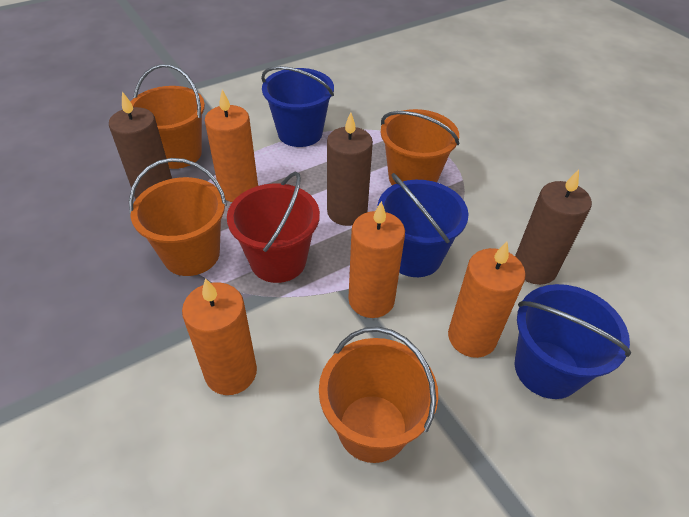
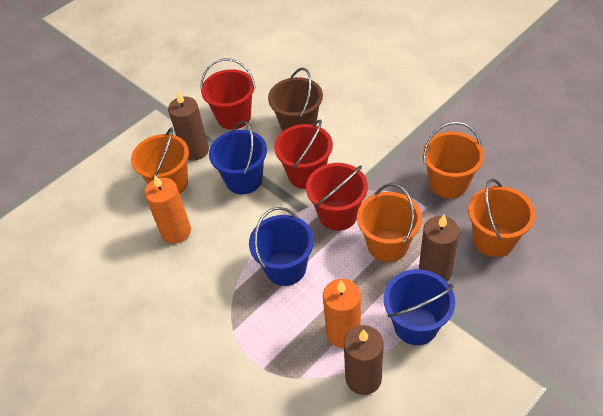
brown bucket: 0 -> 1
orange candle: 4 -> 2
red bucket: 1 -> 3

